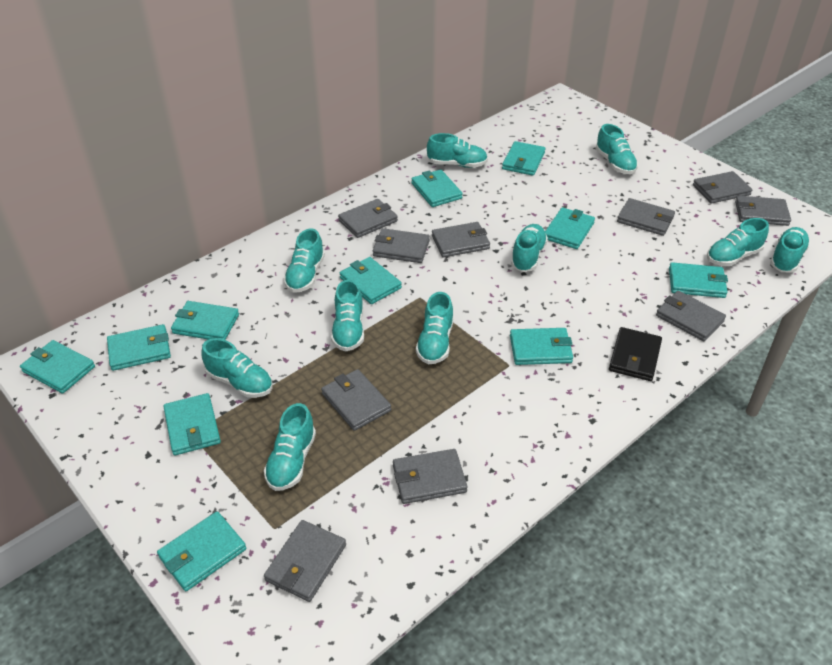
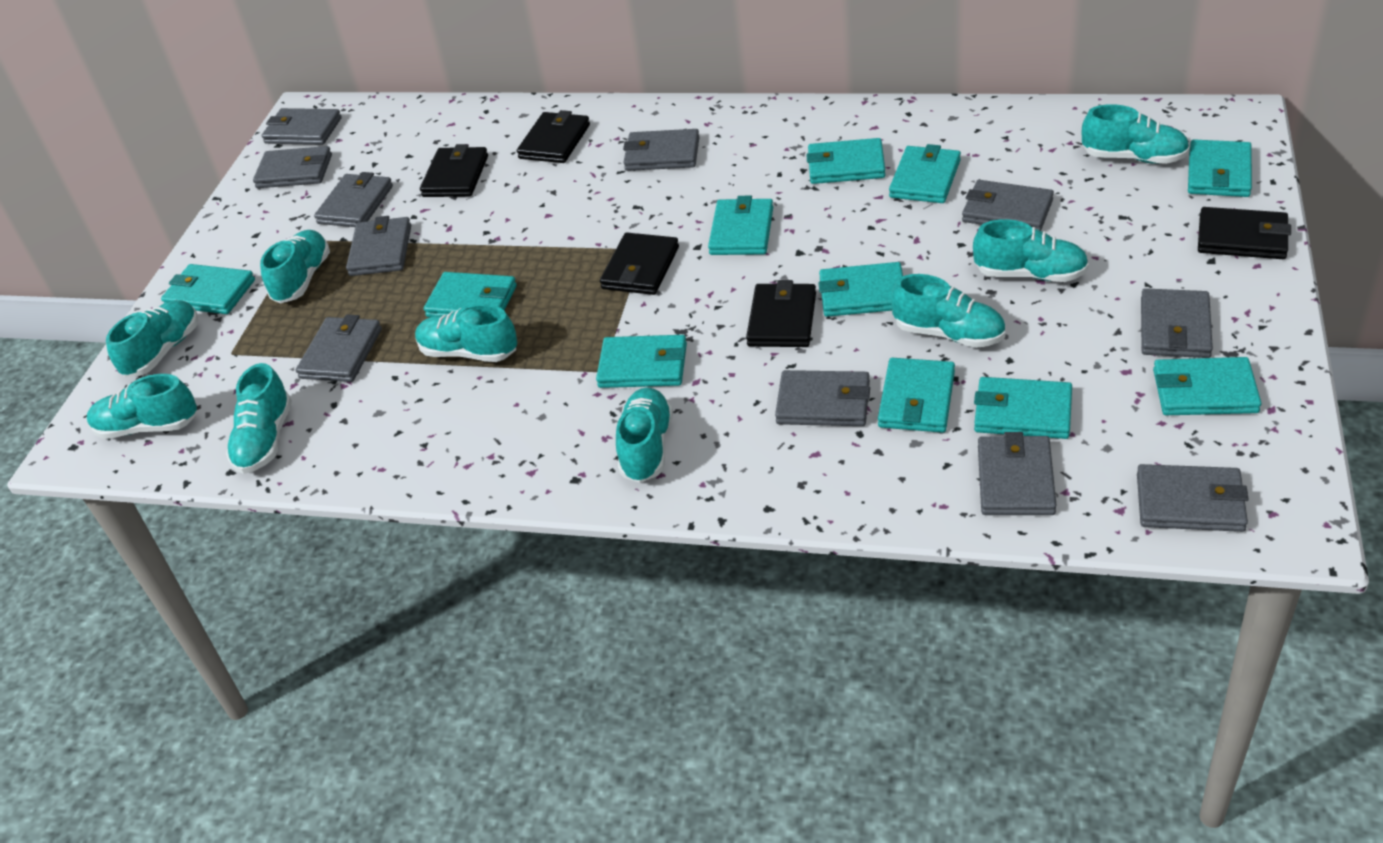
black wallet: 1 -> 5
grey wallet: 10 -> 11
turquoise shoe: 10 -> 9

